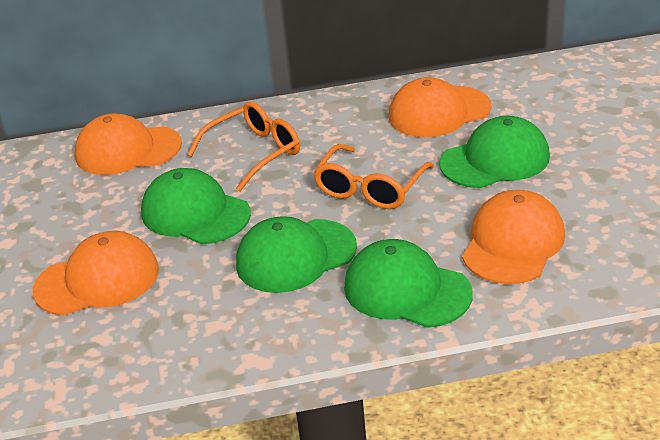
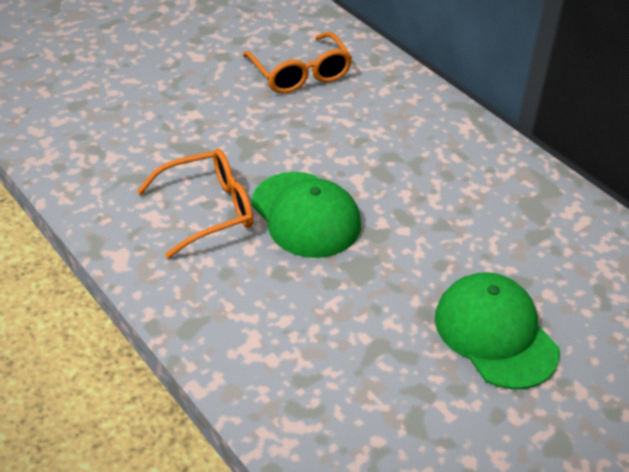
green cap: 4 -> 2
orange cap: 4 -> 0

